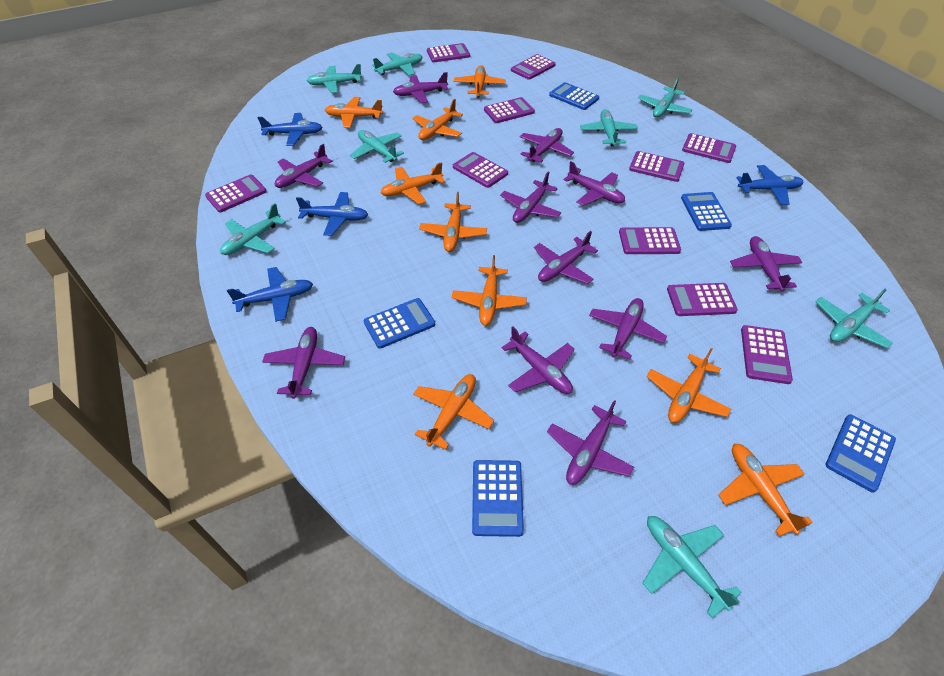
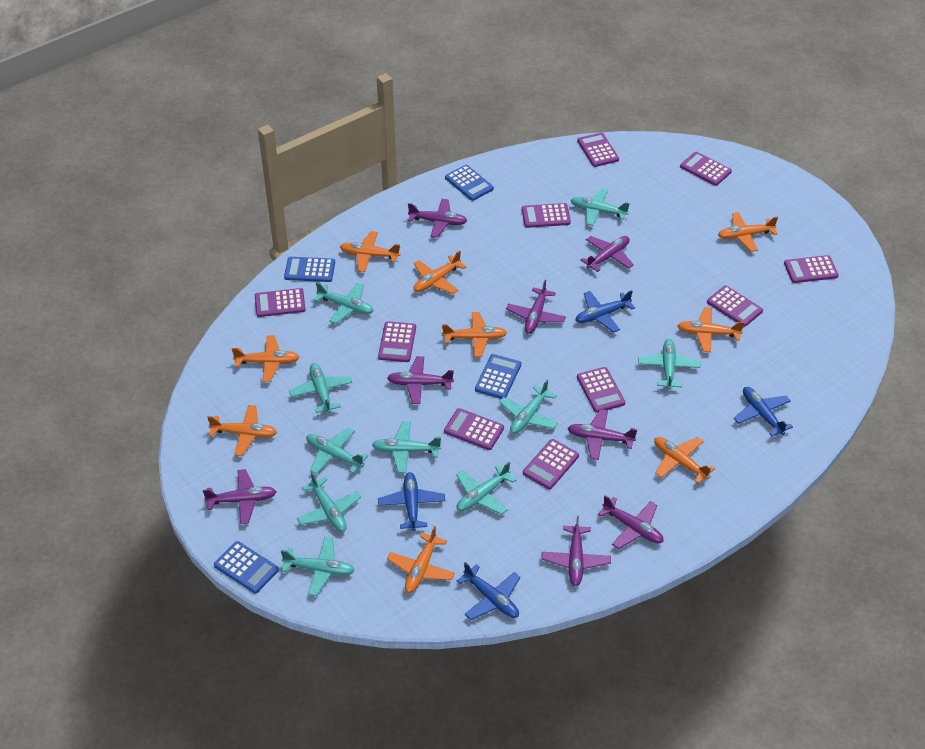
blue calculator: 5 -> 4
purple plane: 11 -> 8
turquoise plane: 8 -> 10

